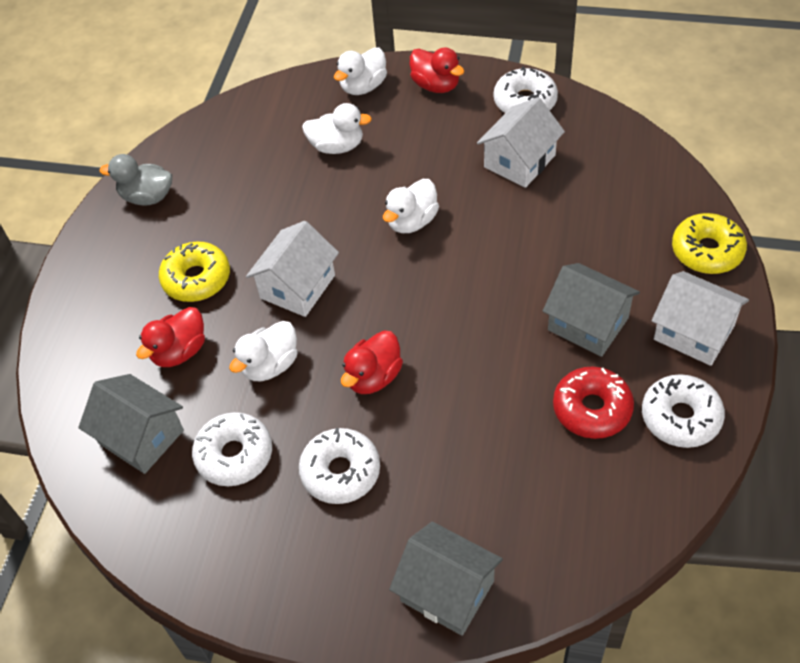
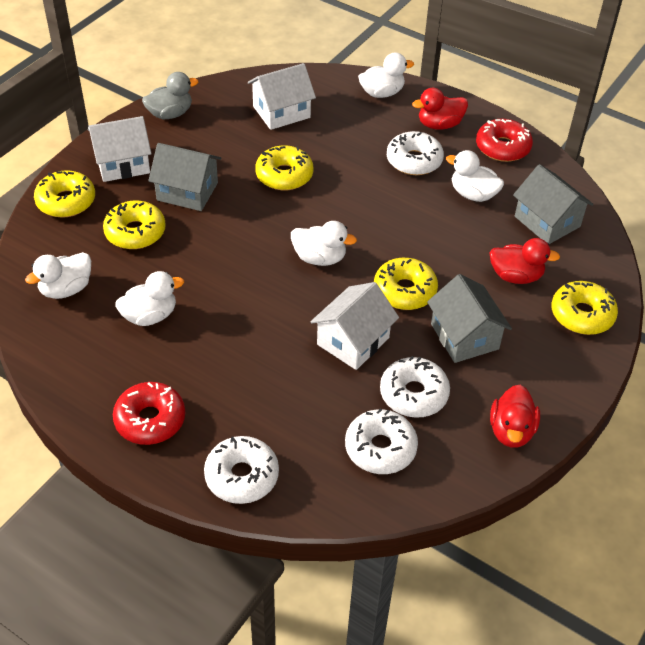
red donut: 1 -> 2
white duck: 4 -> 5
yellow donut: 2 -> 5

